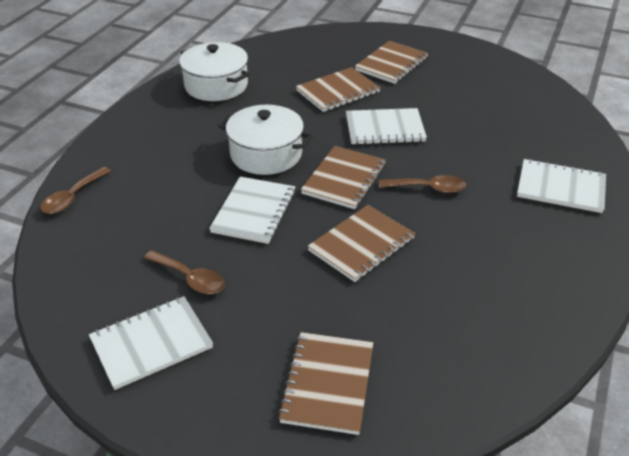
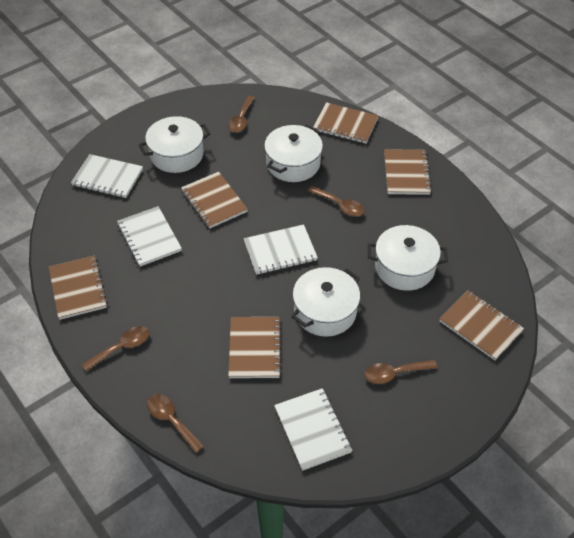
brown notebook: 5 -> 6
brown spoon: 3 -> 5
white pot: 2 -> 4

